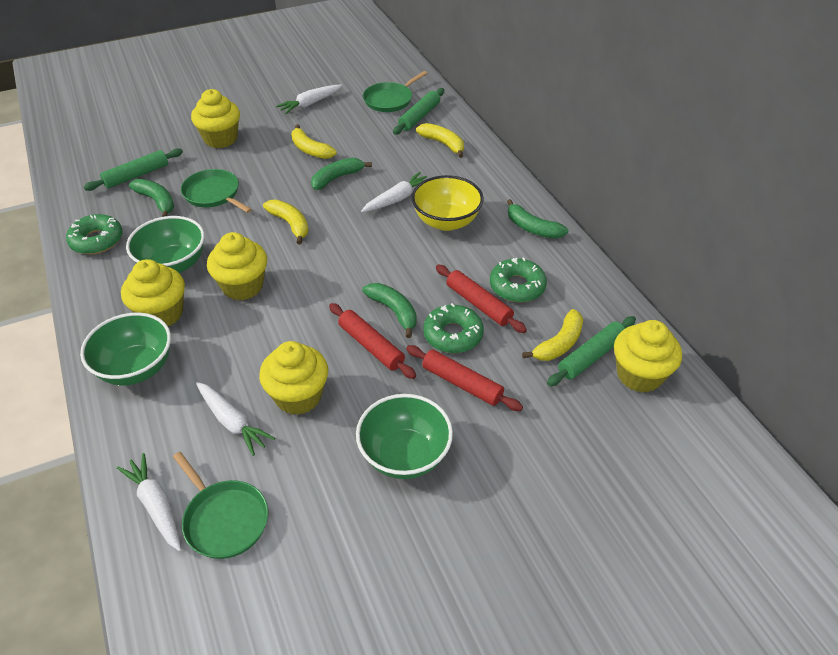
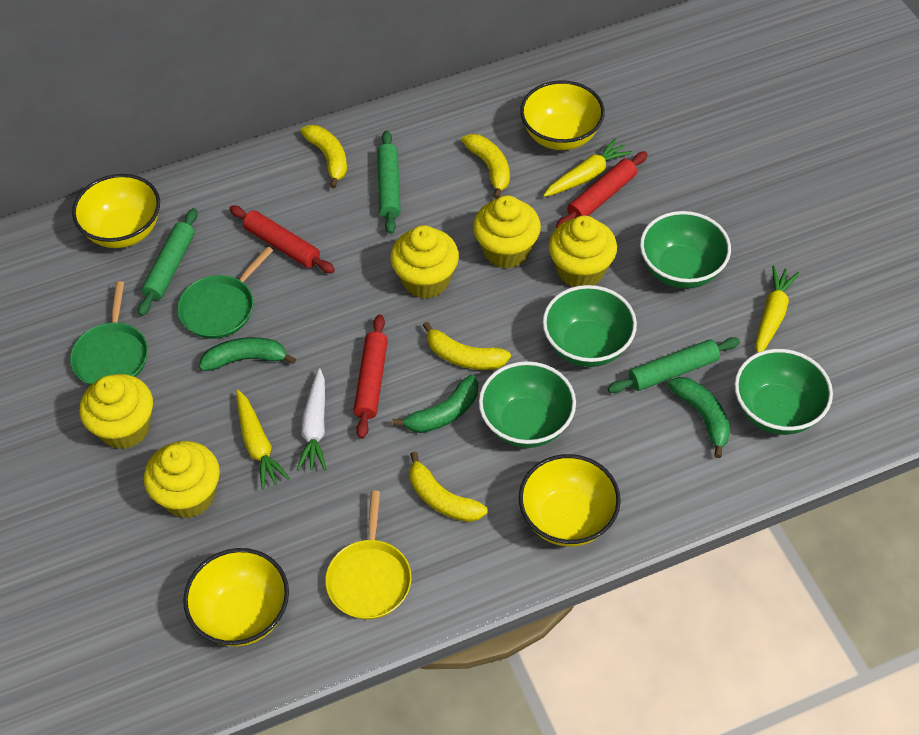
green banana: 4 -> 3
green bowl: 3 -> 4
green donut: 3 -> 0
green pan: 3 -> 2
white carrot: 4 -> 1
yellow bowl: 1 -> 4
yellow carrot: 0 -> 3
yellow pan: 0 -> 1

